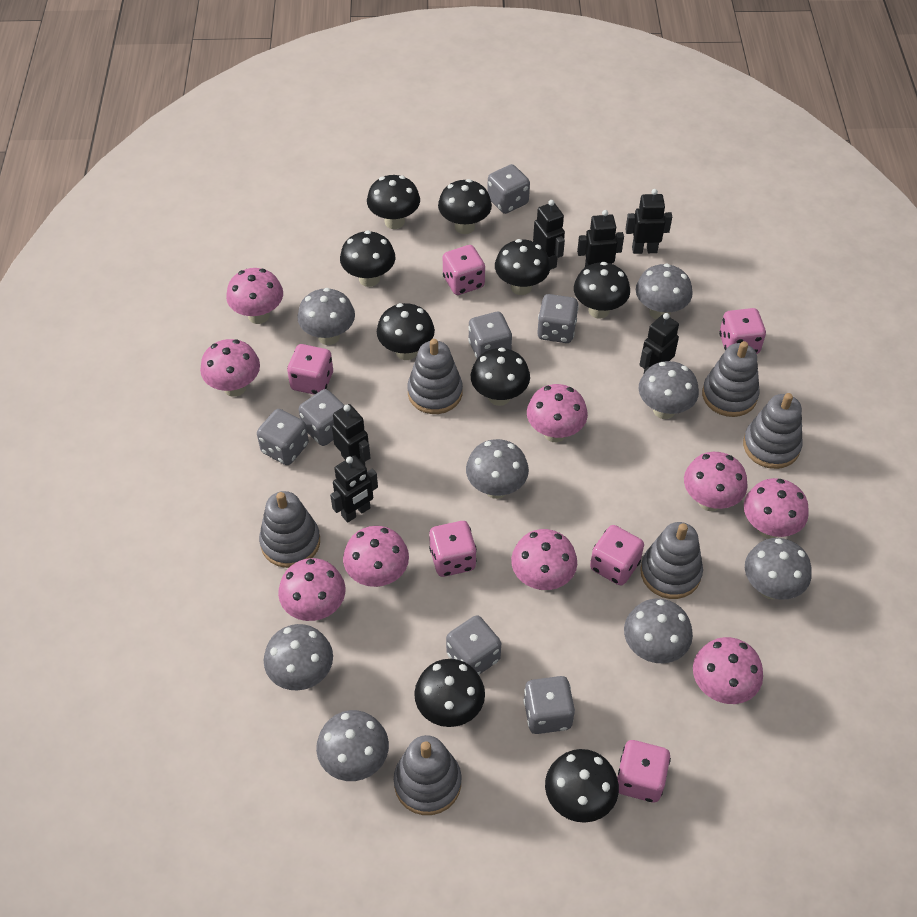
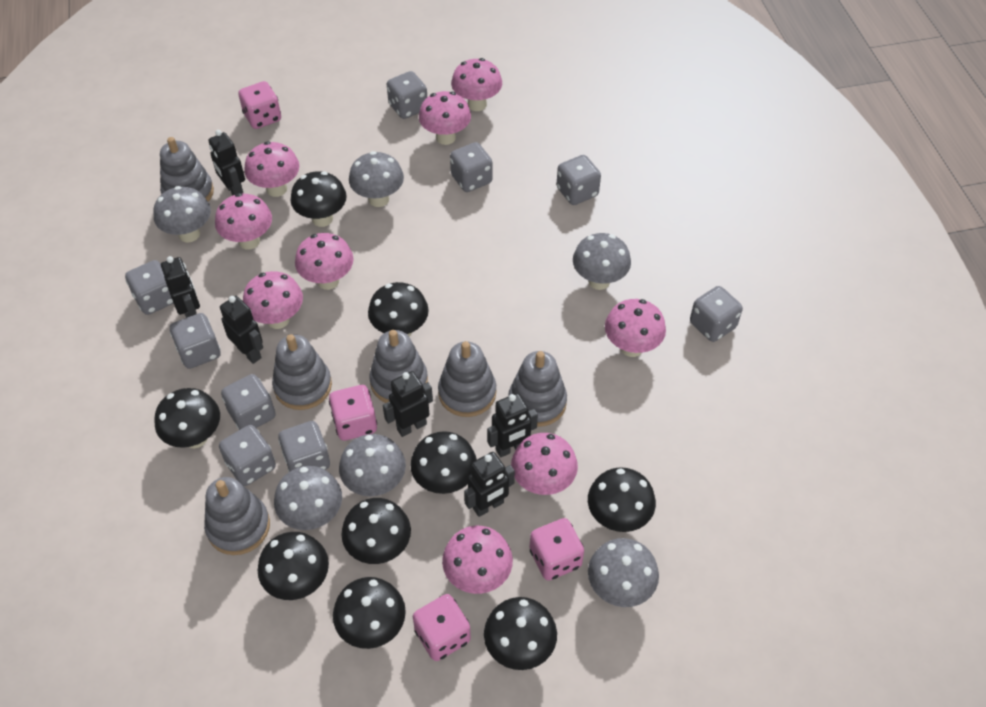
grey dice: 7 -> 9
grey mushroom: 8 -> 6
pink dice: 6 -> 4

